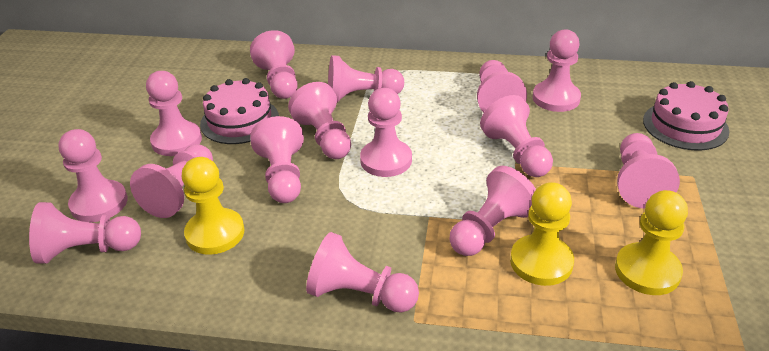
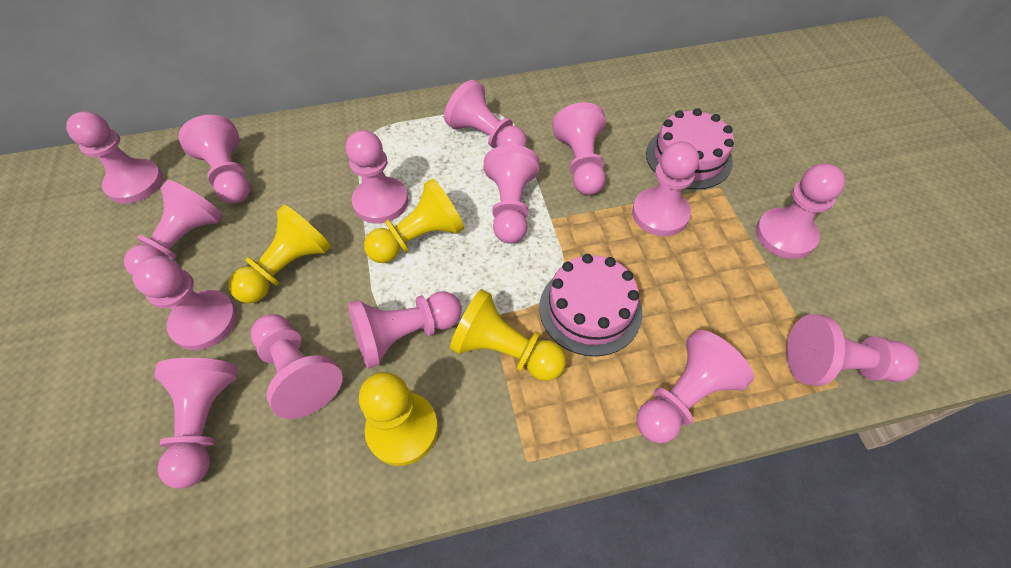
yellow pawn: 3 -> 4

